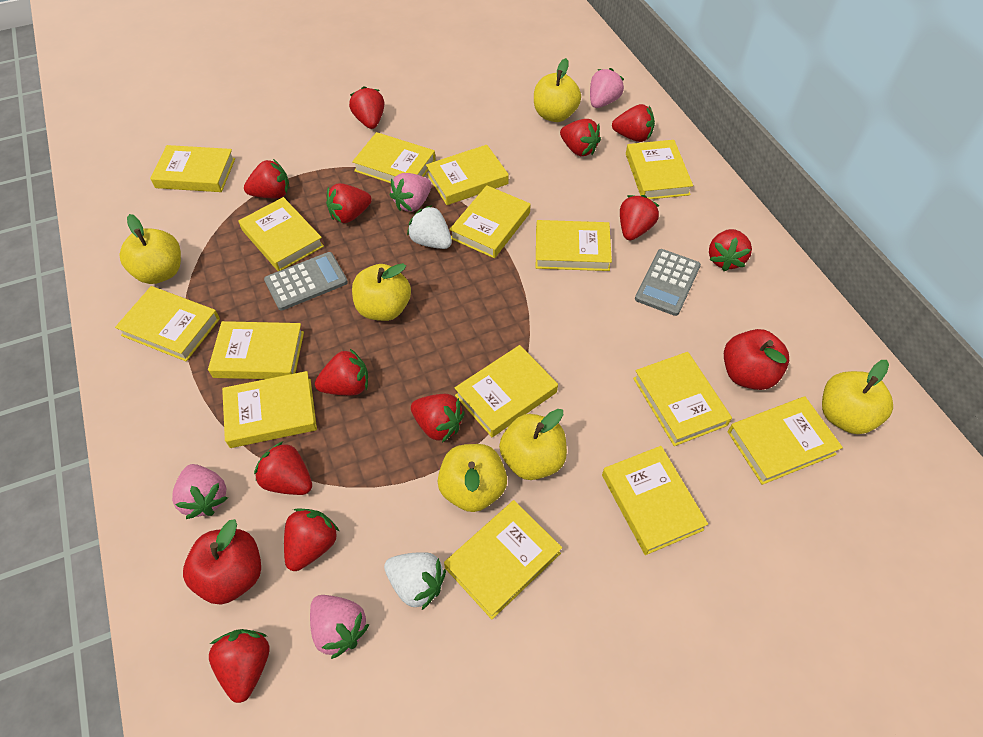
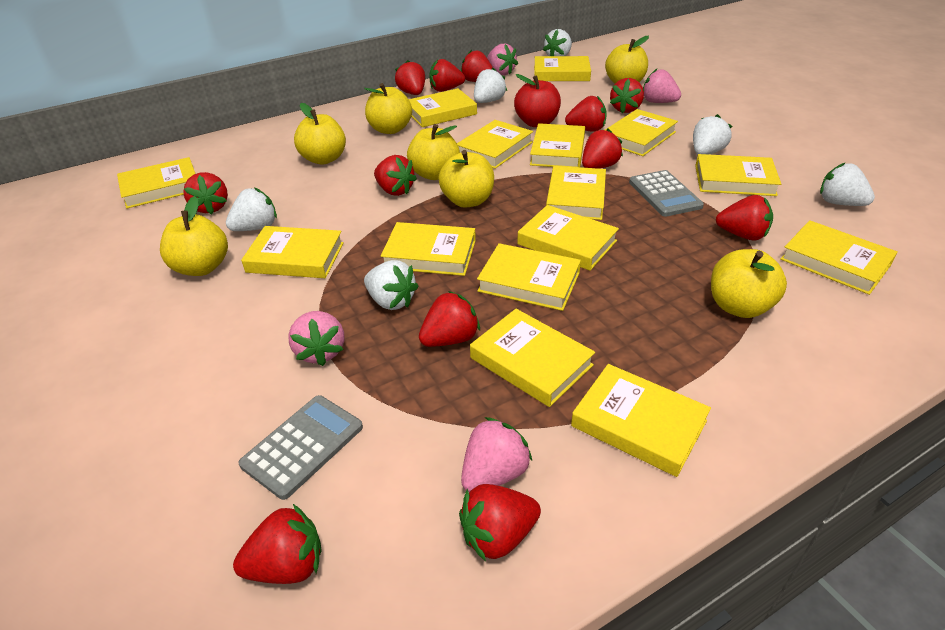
red apple: 2 -> 1
white strawberry: 2 -> 6
yellow apple: 6 -> 7

